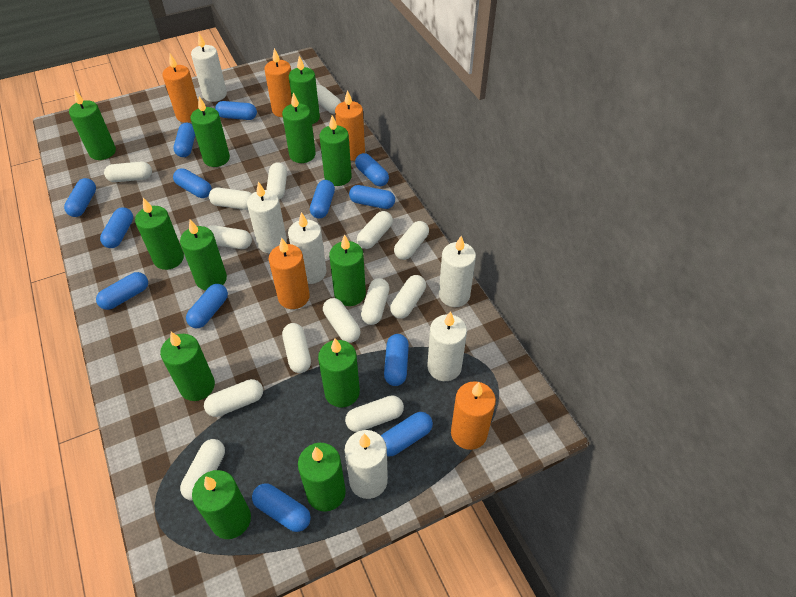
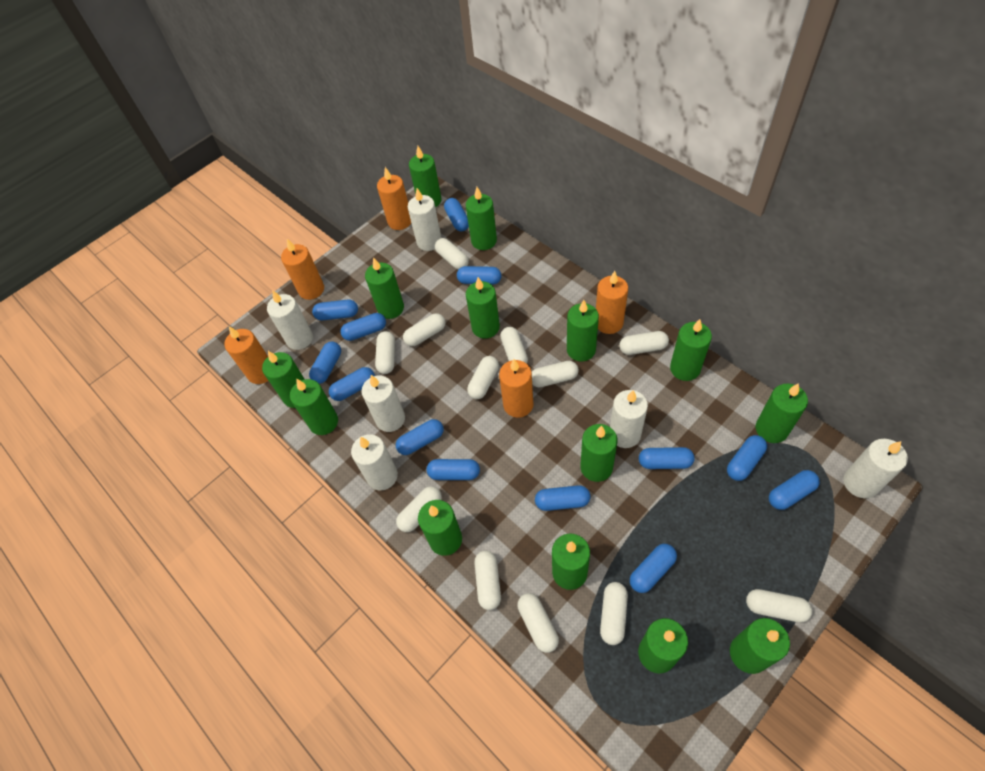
green candle: 12 -> 14
white capsule: 14 -> 12

